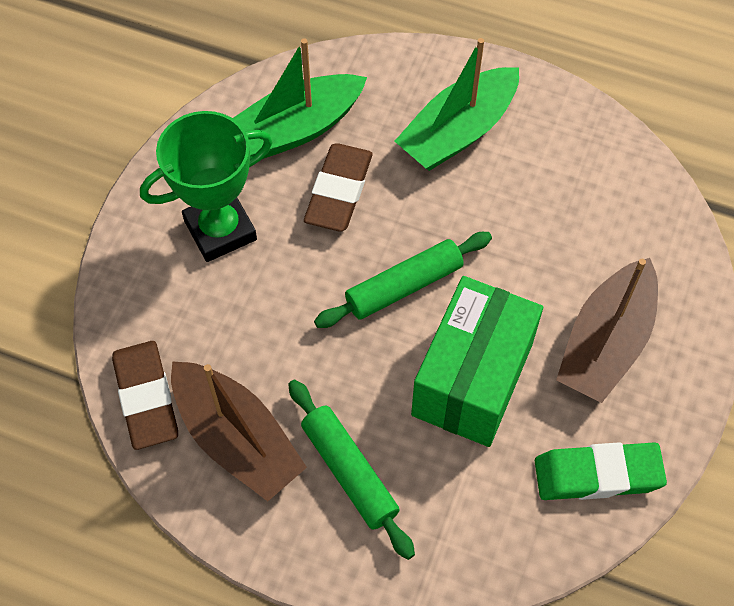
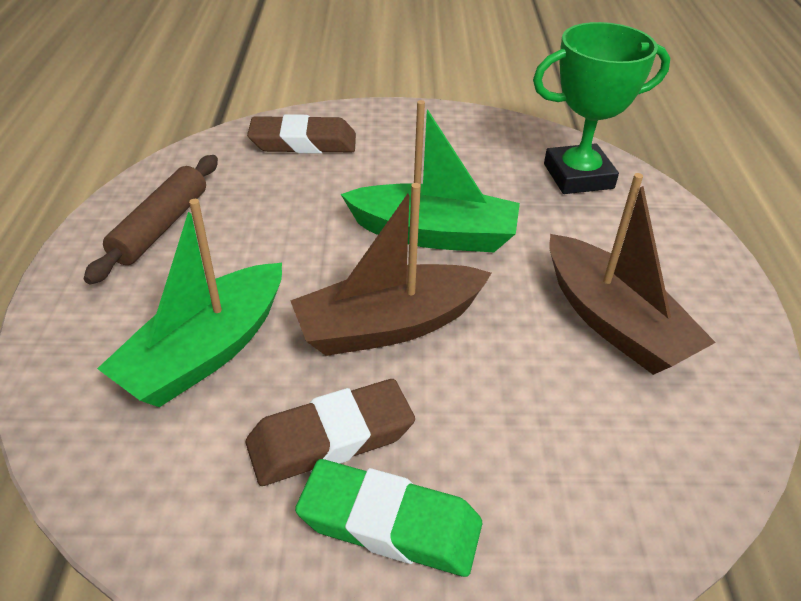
brown rolling pin: 0 -> 1
green box: 1 -> 0
green rolling pin: 2 -> 0

